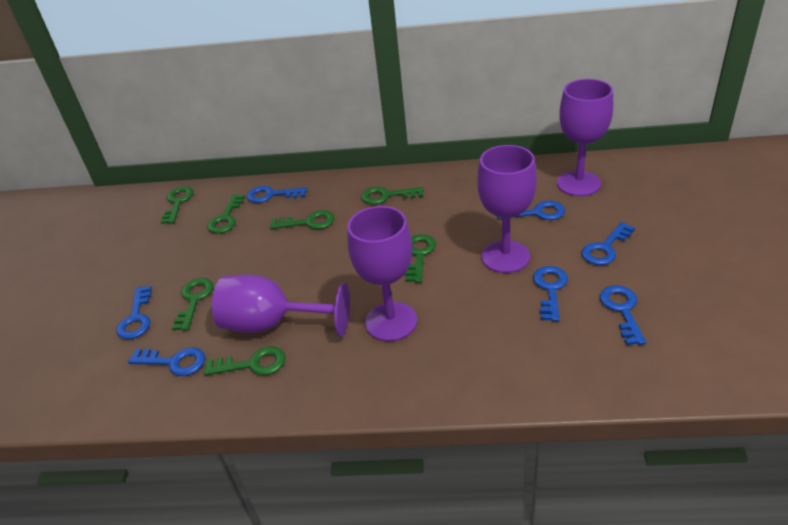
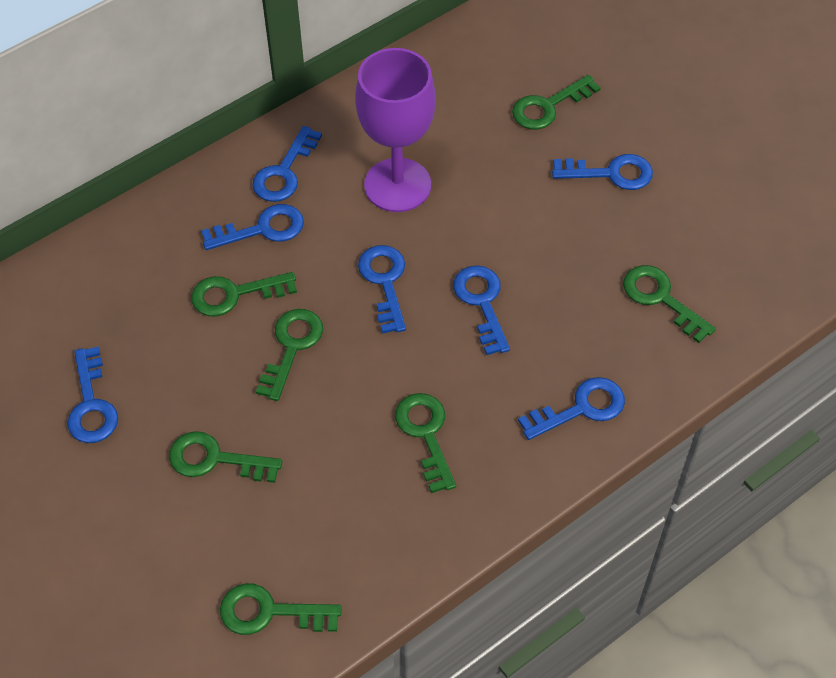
purple goblet: 4 -> 1

